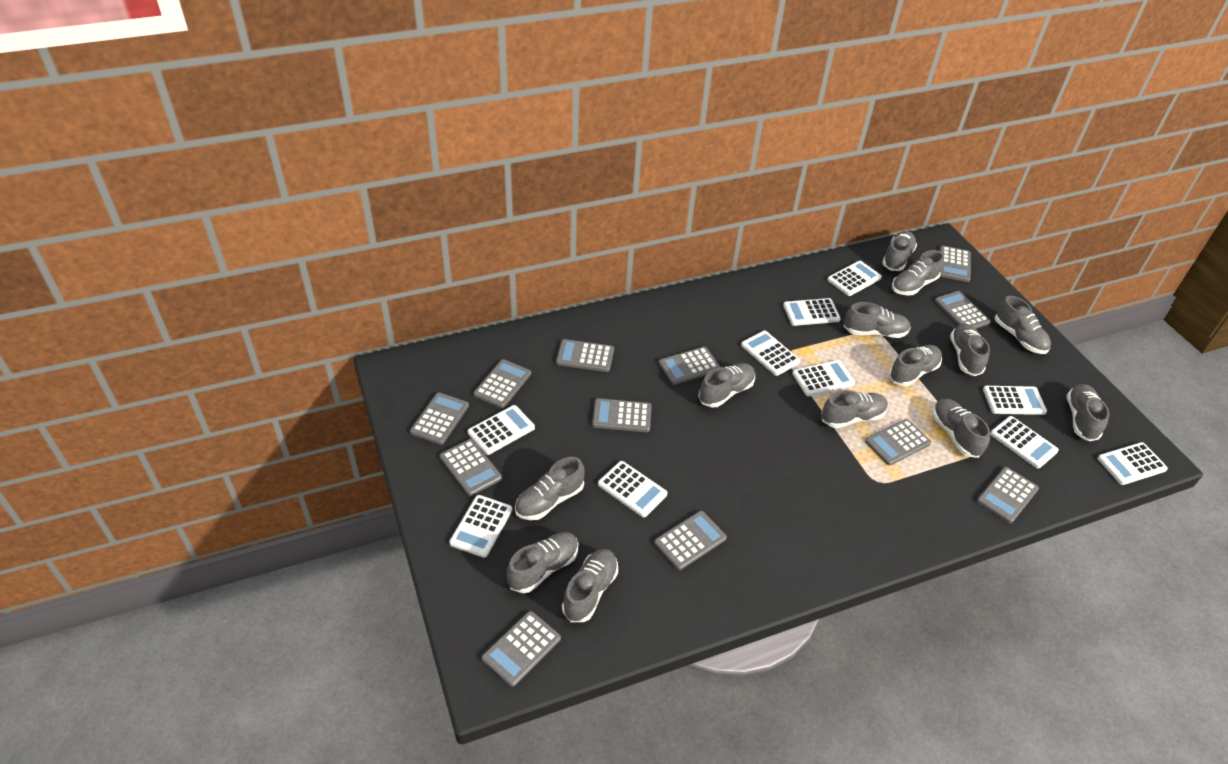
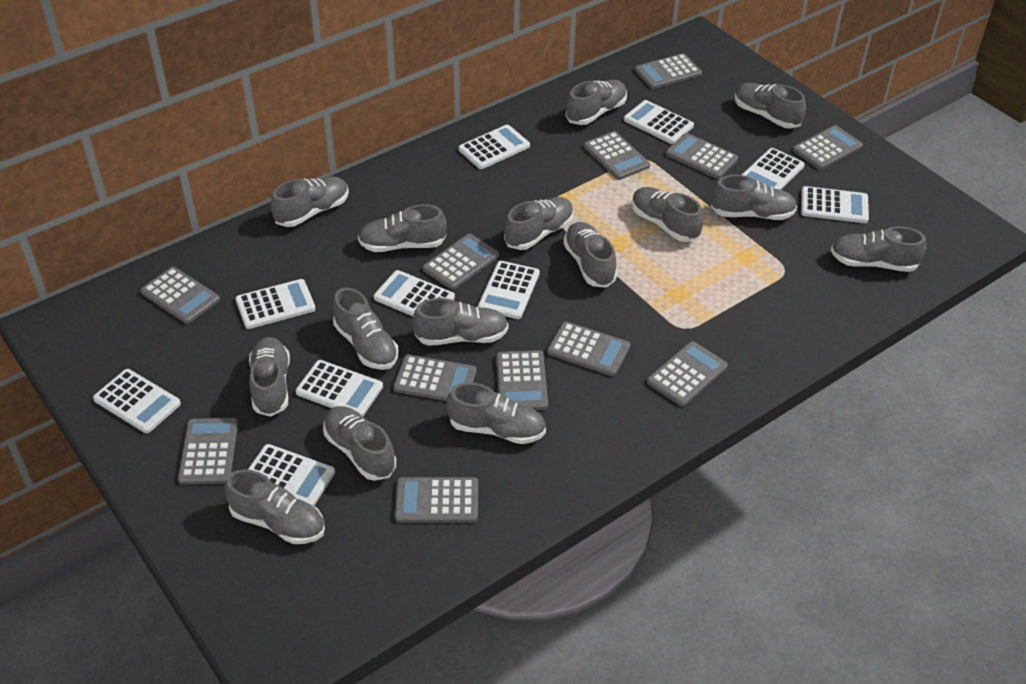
grey shoe: 13 -> 15

